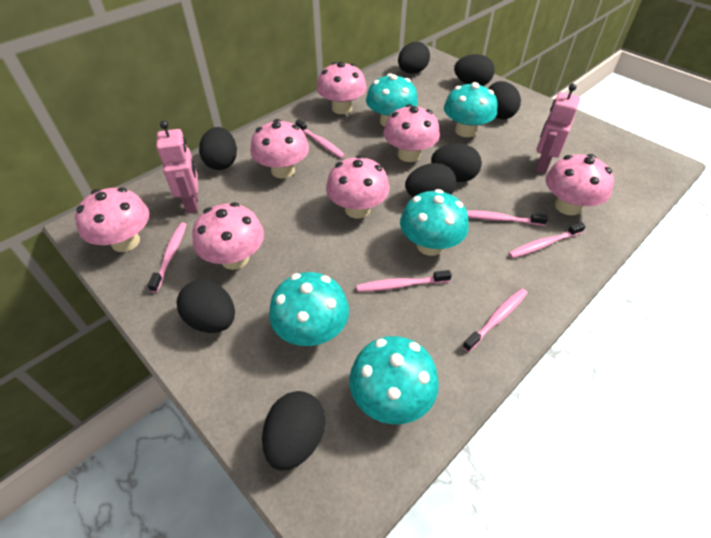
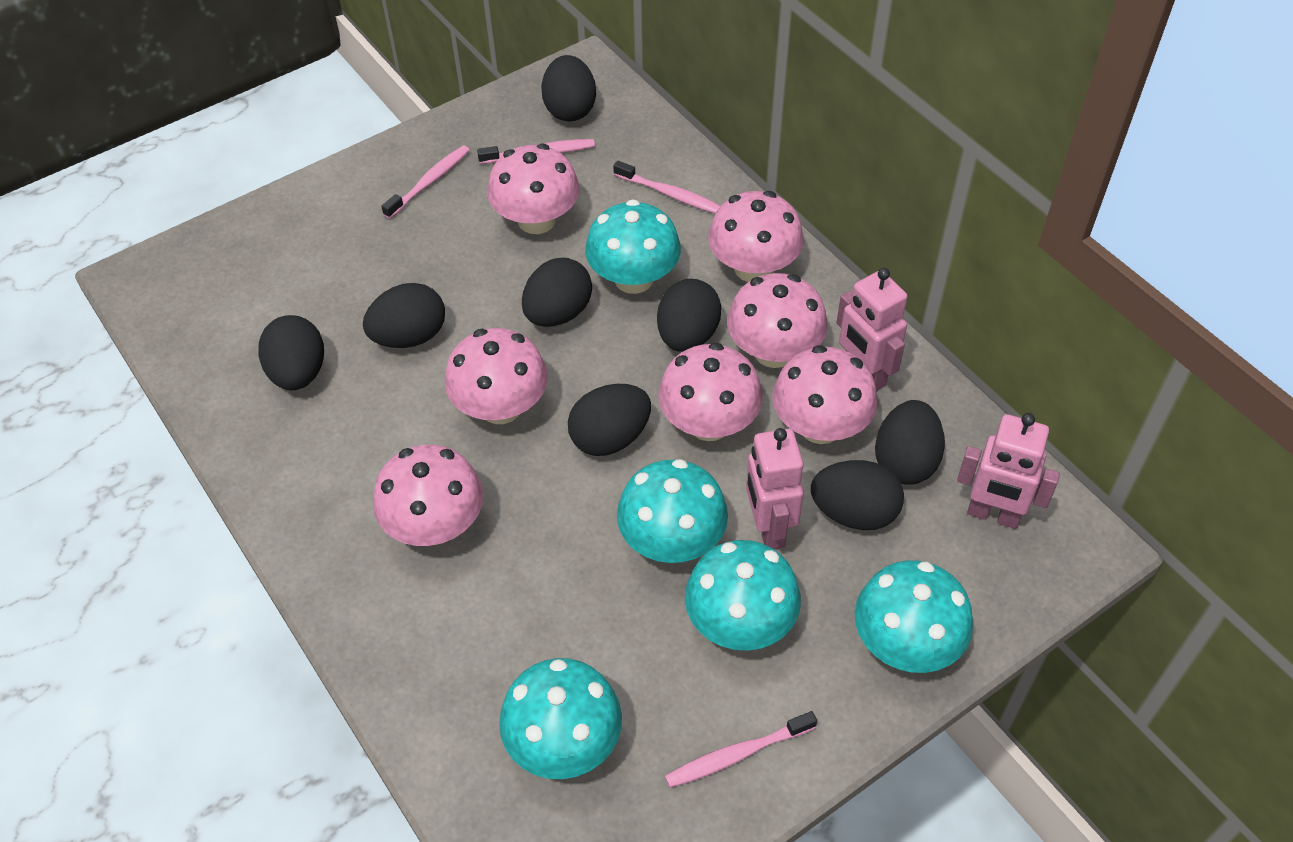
pink robot: 2 -> 3
pink toothbrush: 6 -> 4

